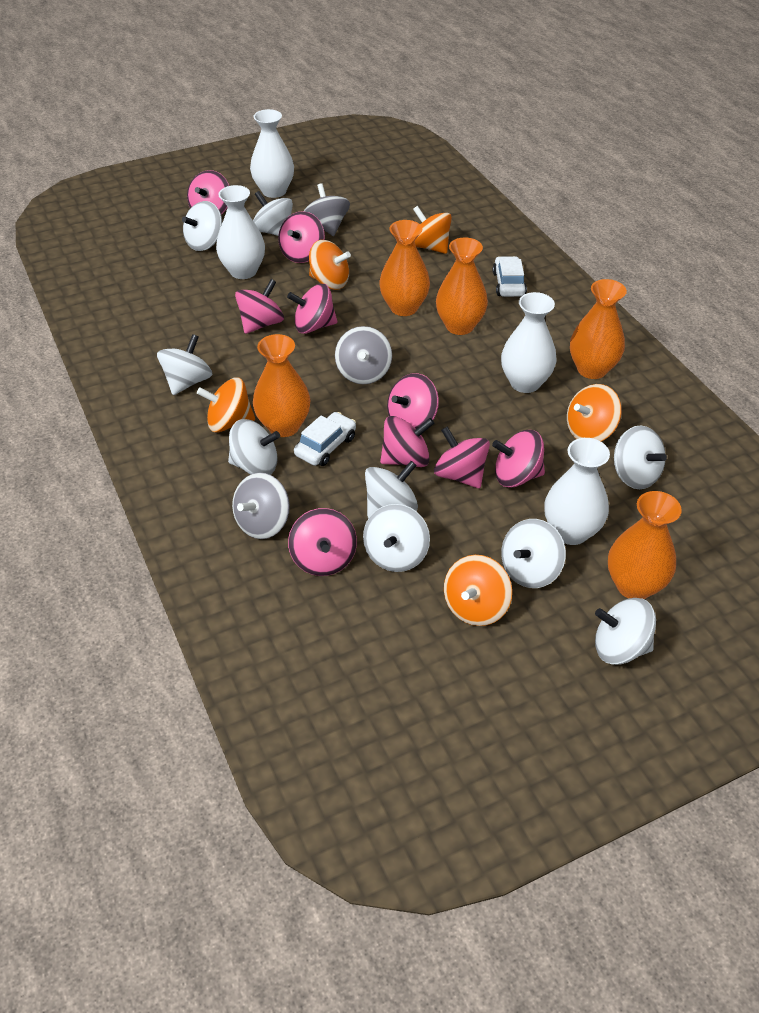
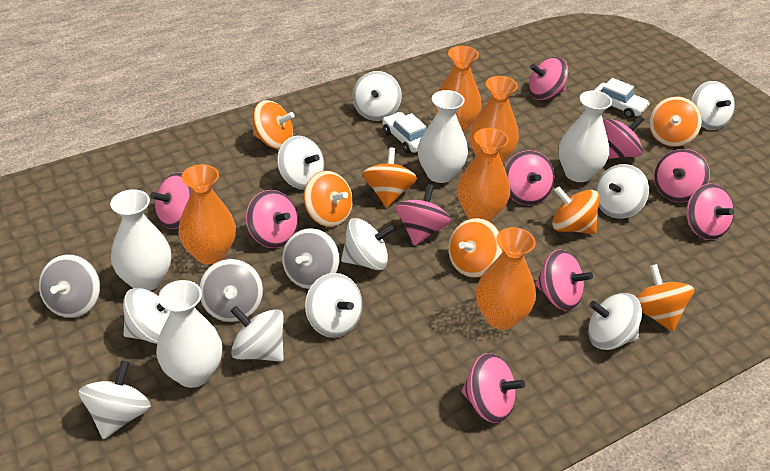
orange spinning top: 5 -> 7
pink spinning top: 9 -> 10
white spinning top: 9 -> 10

